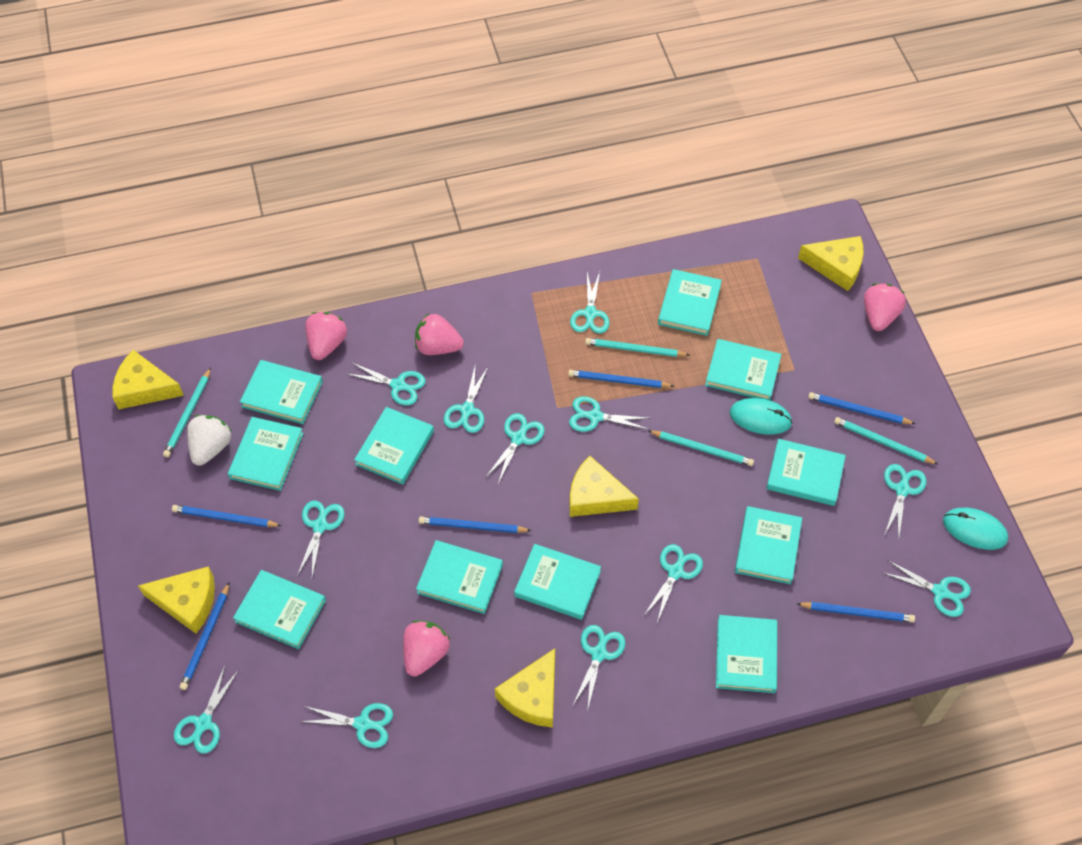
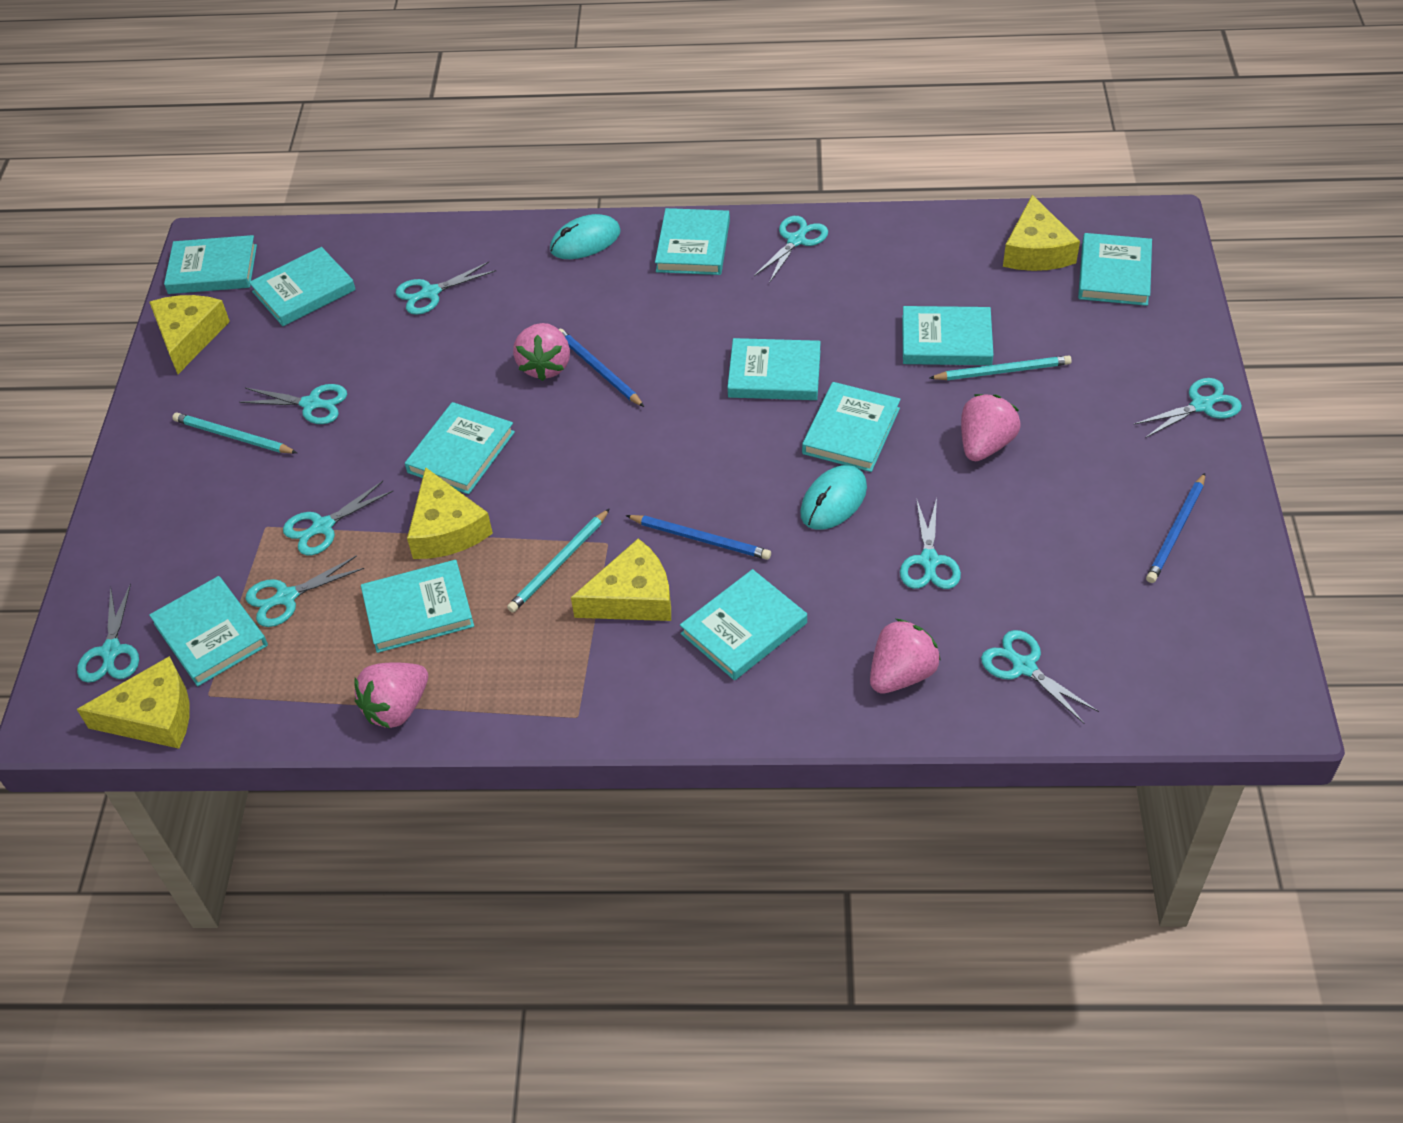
blue pencil: 6 -> 3
turquoise pencil: 4 -> 3
turquoise scissors: 12 -> 9
white strawberry: 1 -> 0

